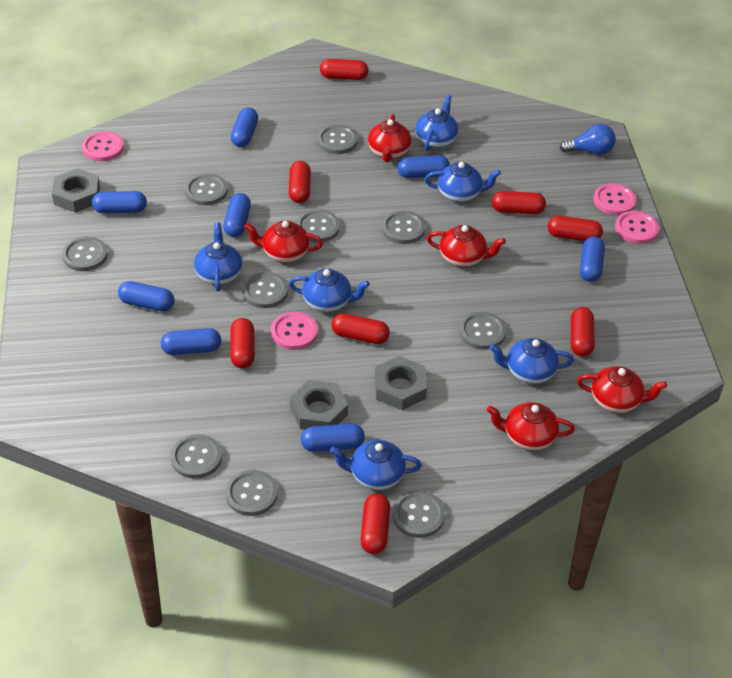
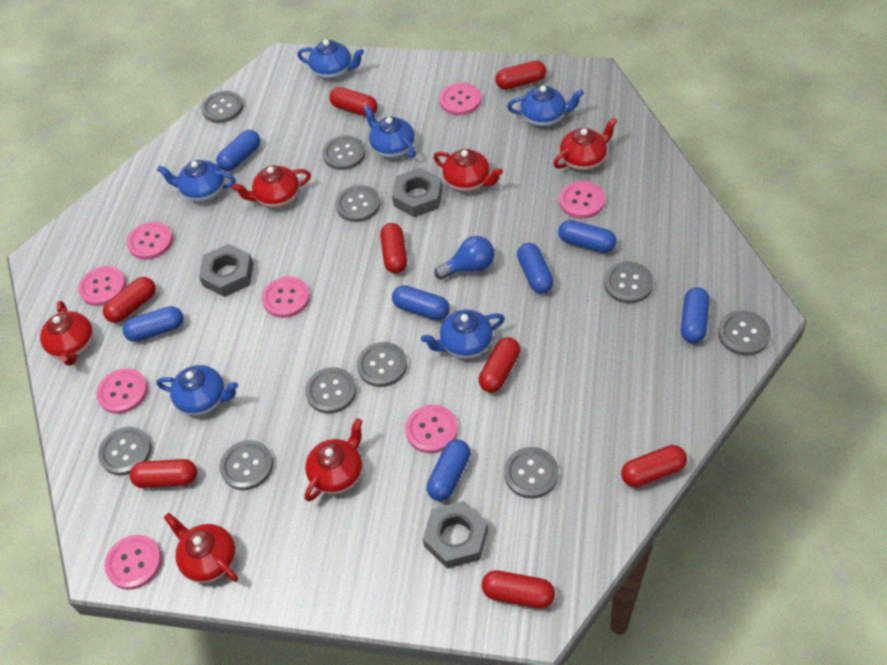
blue capsule: 8 -> 7
pink button: 4 -> 8
red teapot: 5 -> 6

